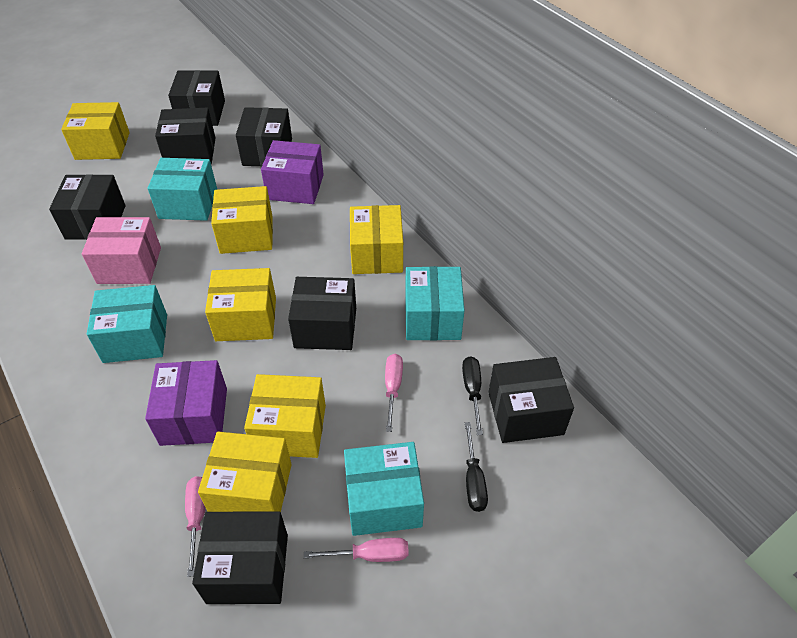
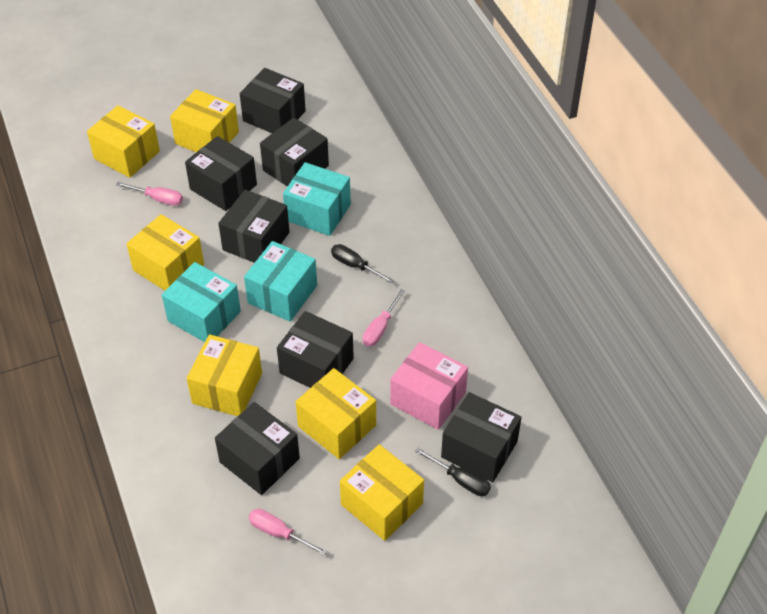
purple box: 2 -> 0
turquoise box: 4 -> 3

